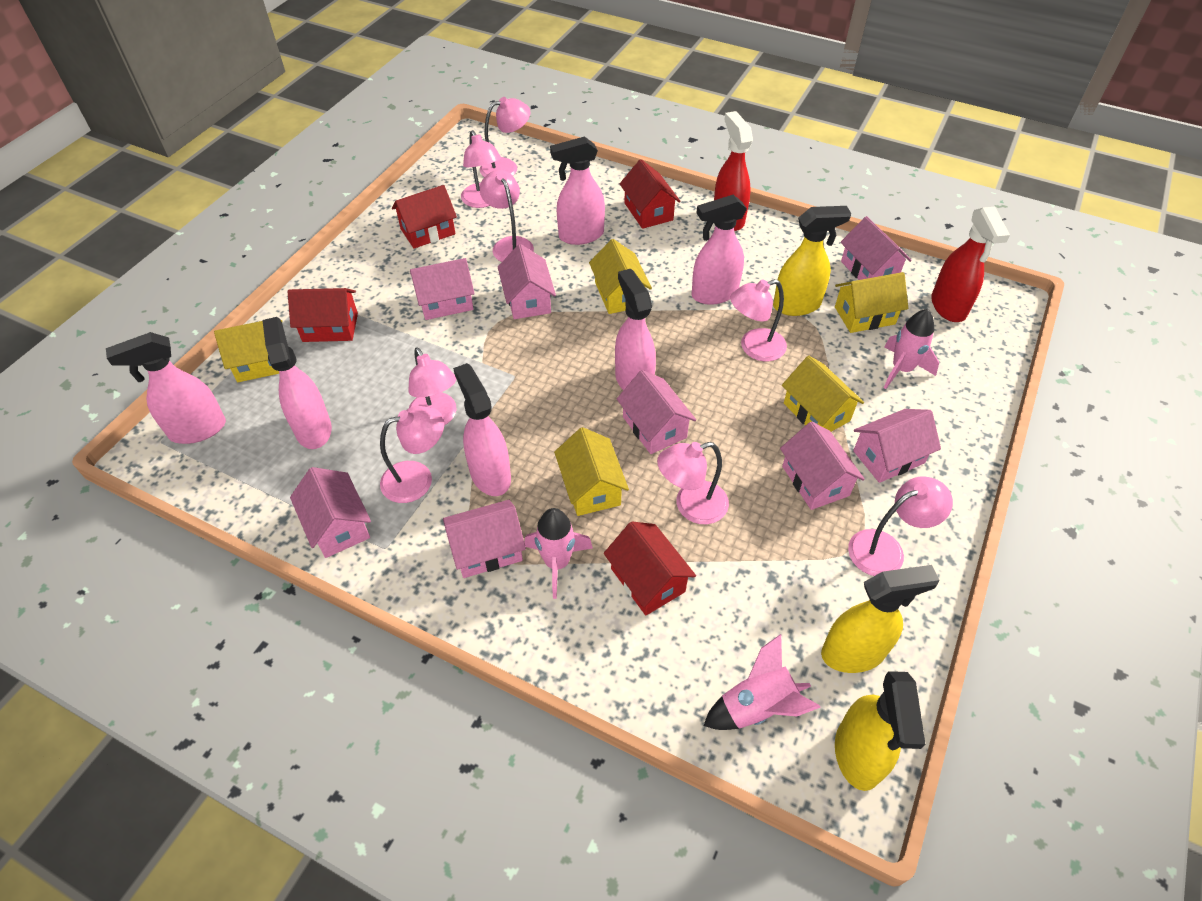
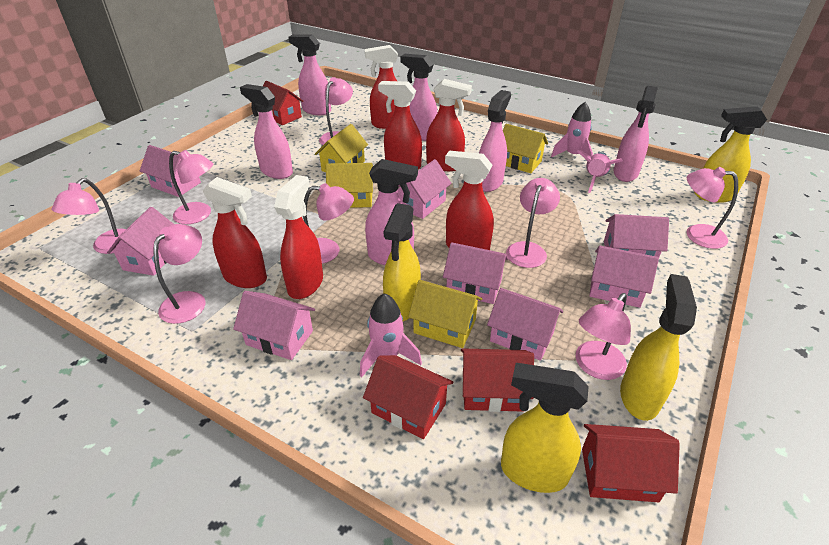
red spray bottle: 2 -> 6
yellow house: 5 -> 4
yellow spray bottle: 3 -> 4

